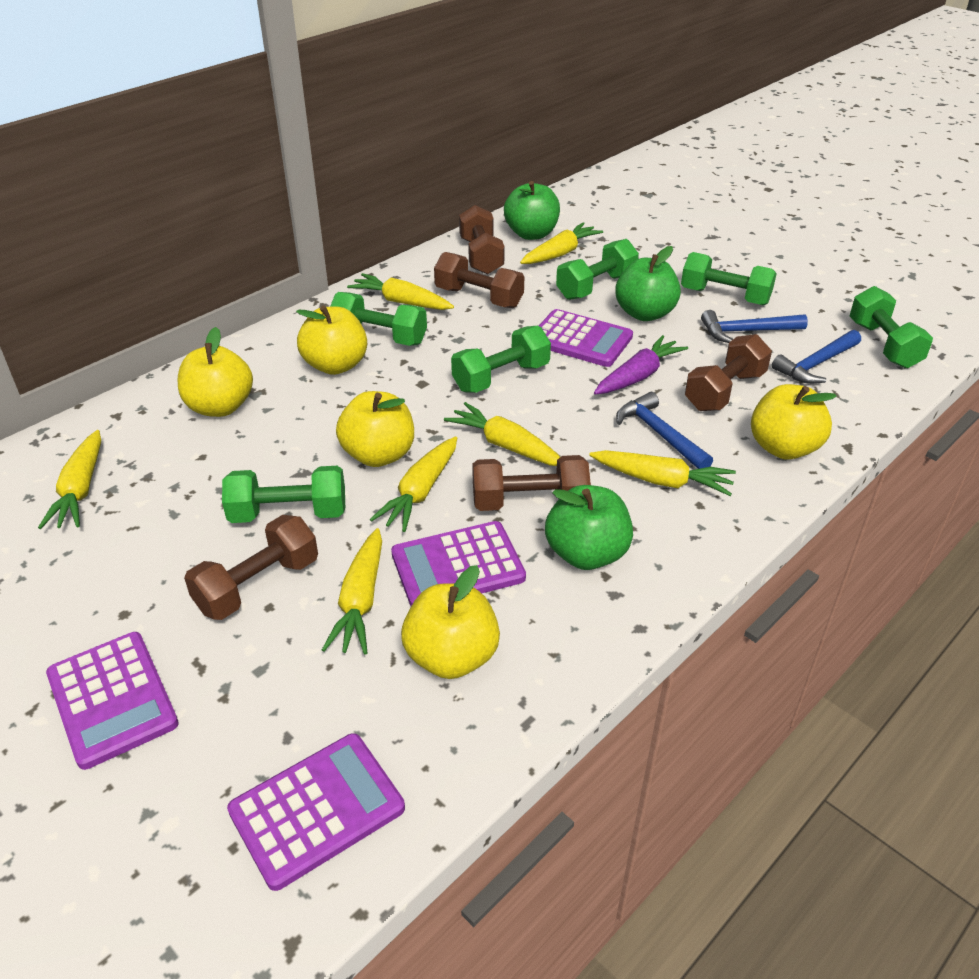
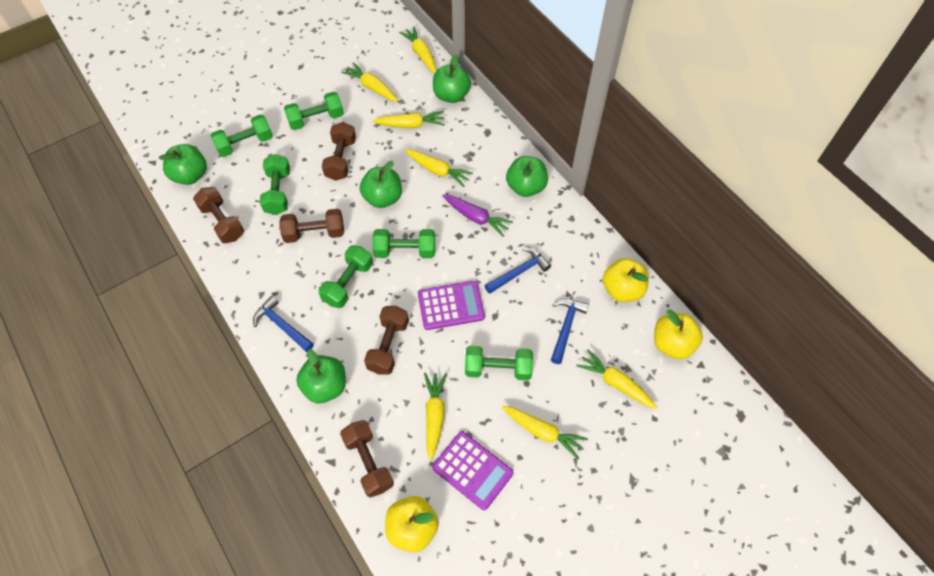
green apple: 3 -> 5
purple calculator: 4 -> 2
yellow apple: 5 -> 3

